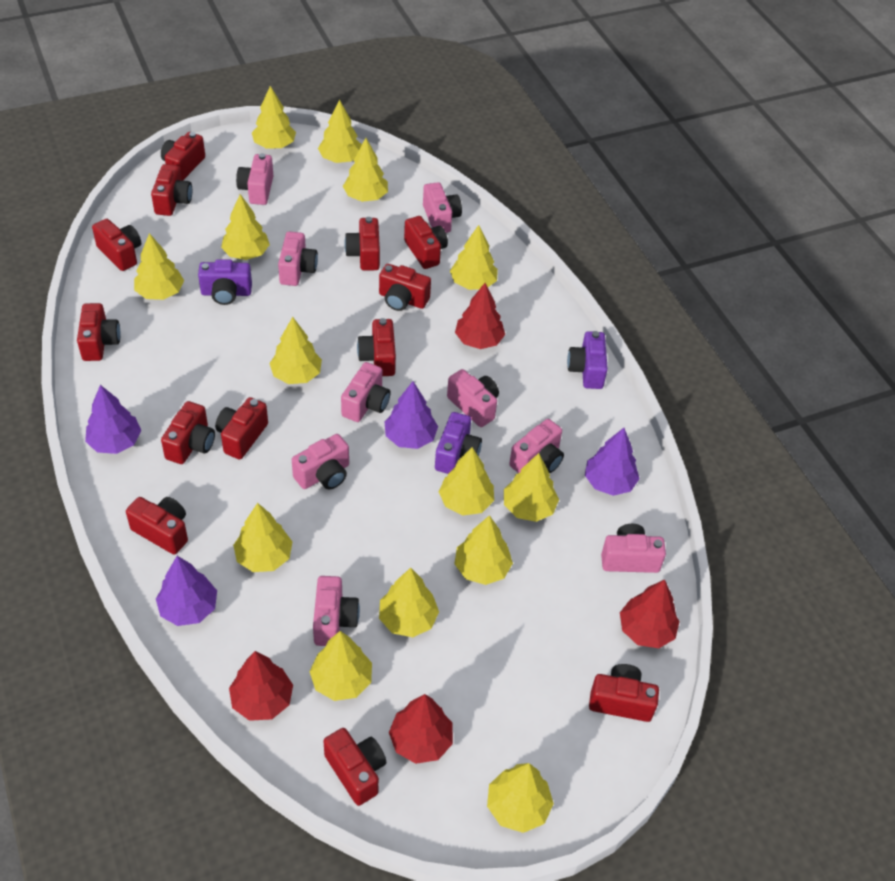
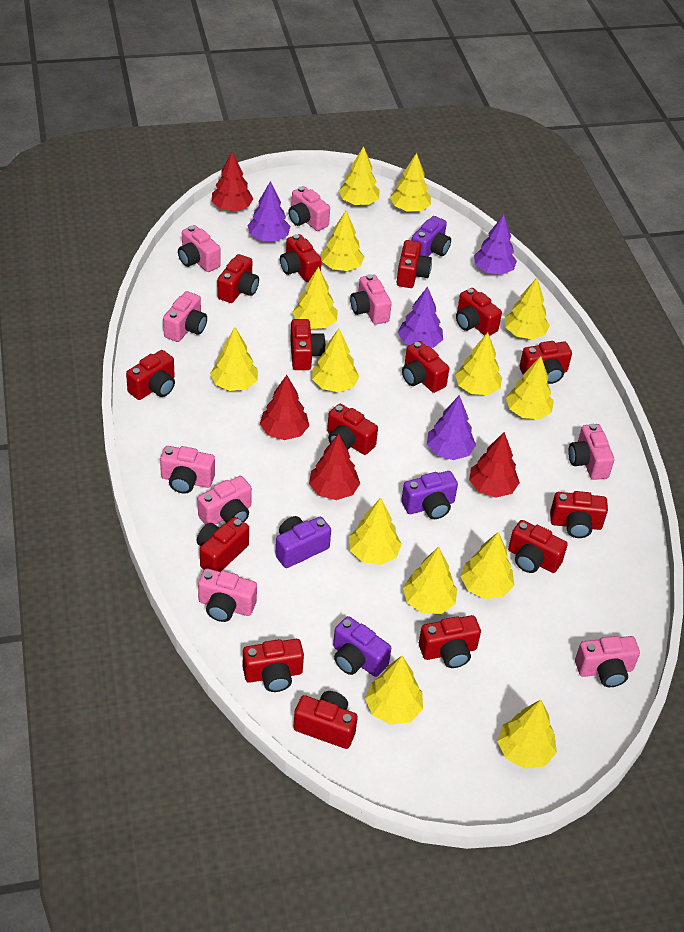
purple camera: 3 -> 4
red camera: 13 -> 15

